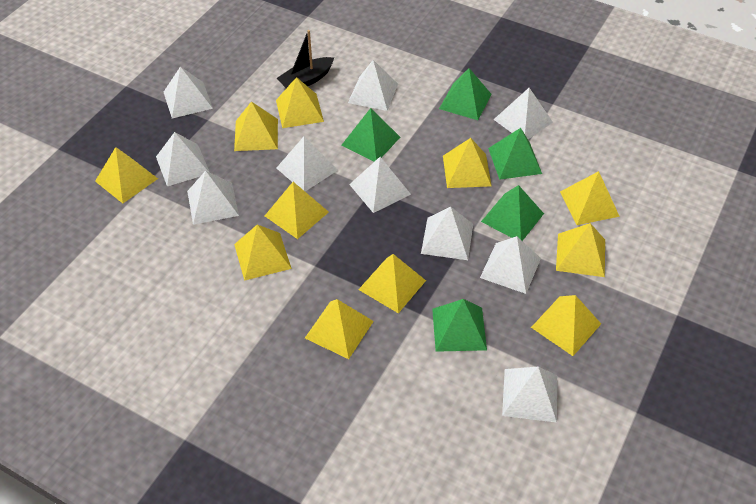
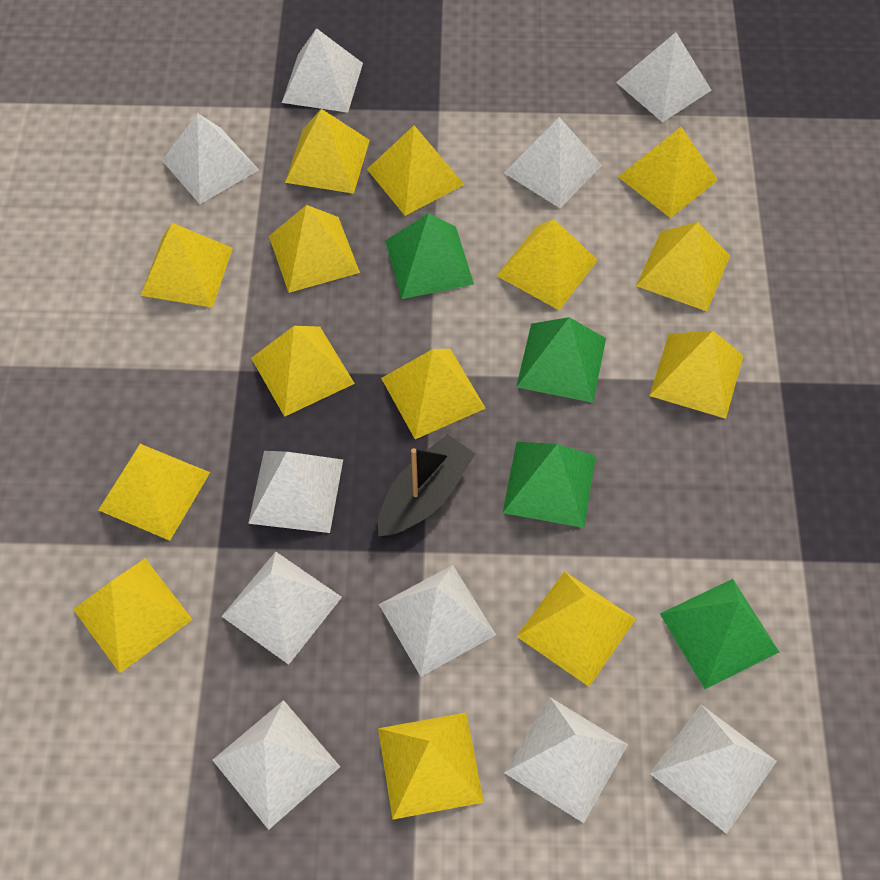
green pyramid: 5 -> 4
yellow pyramid: 11 -> 14

